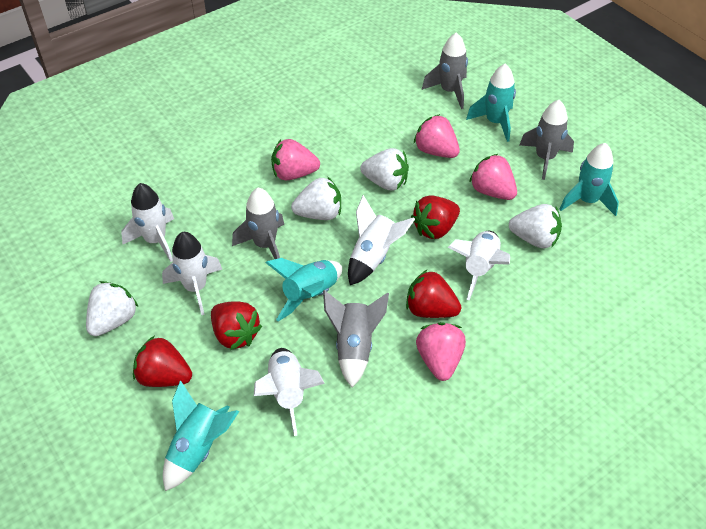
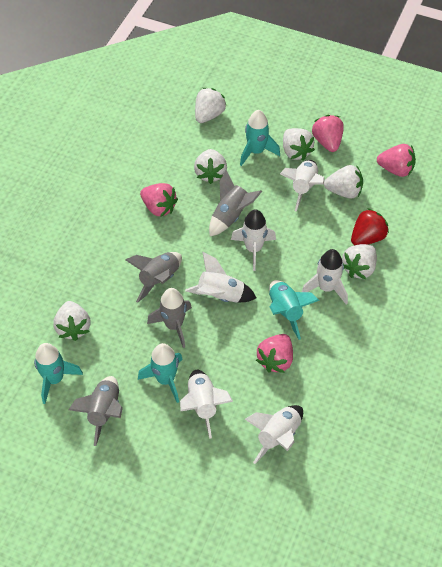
red strawberry: 4 -> 1
white rocket: 5 -> 6
white strawberry: 4 -> 6

